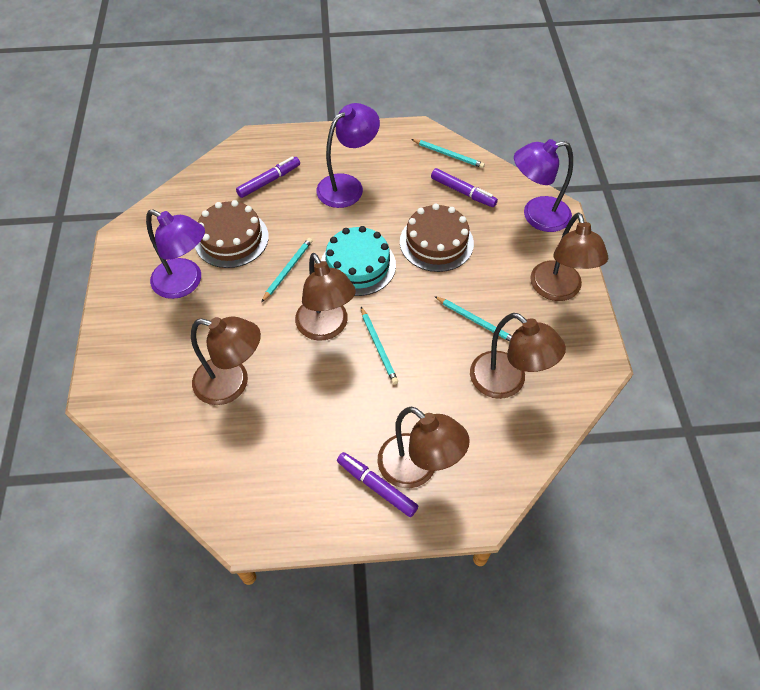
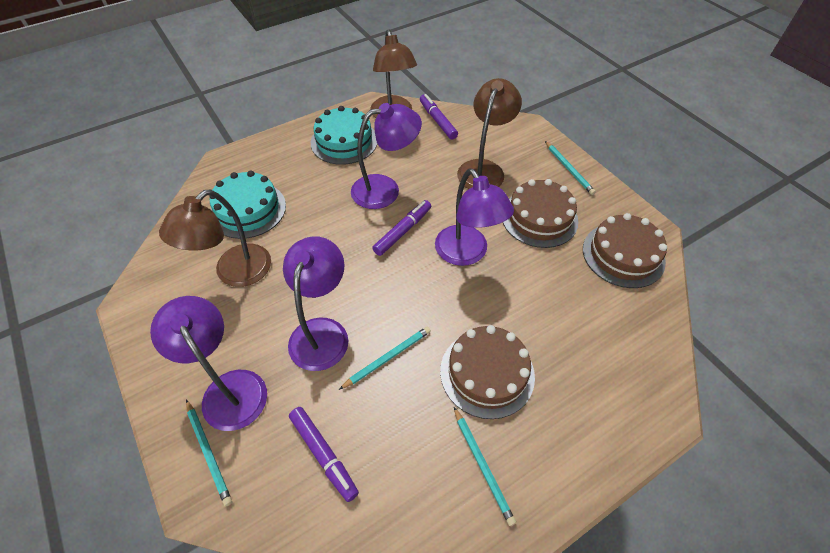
brown cake: 2 -> 3
brown lamp: 5 -> 3
purple lamp: 3 -> 4
turquoise cake: 1 -> 2

